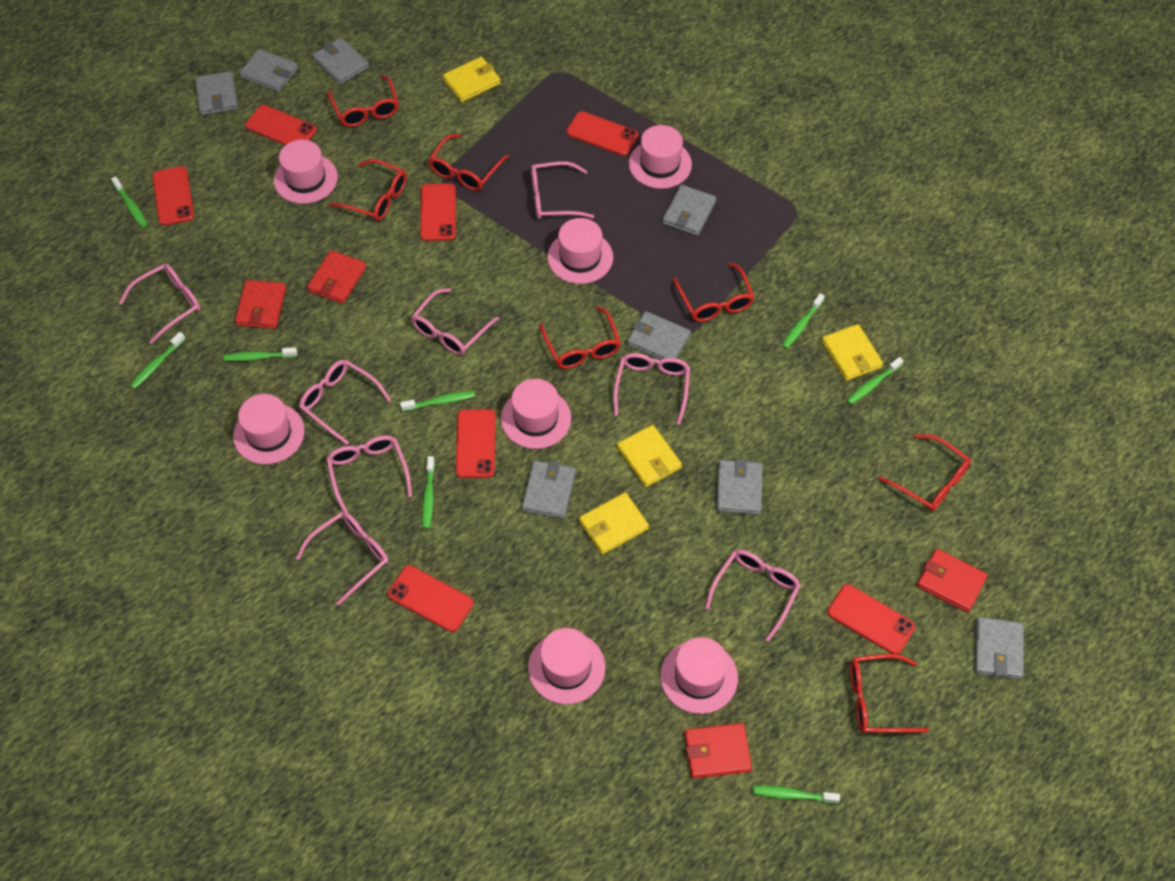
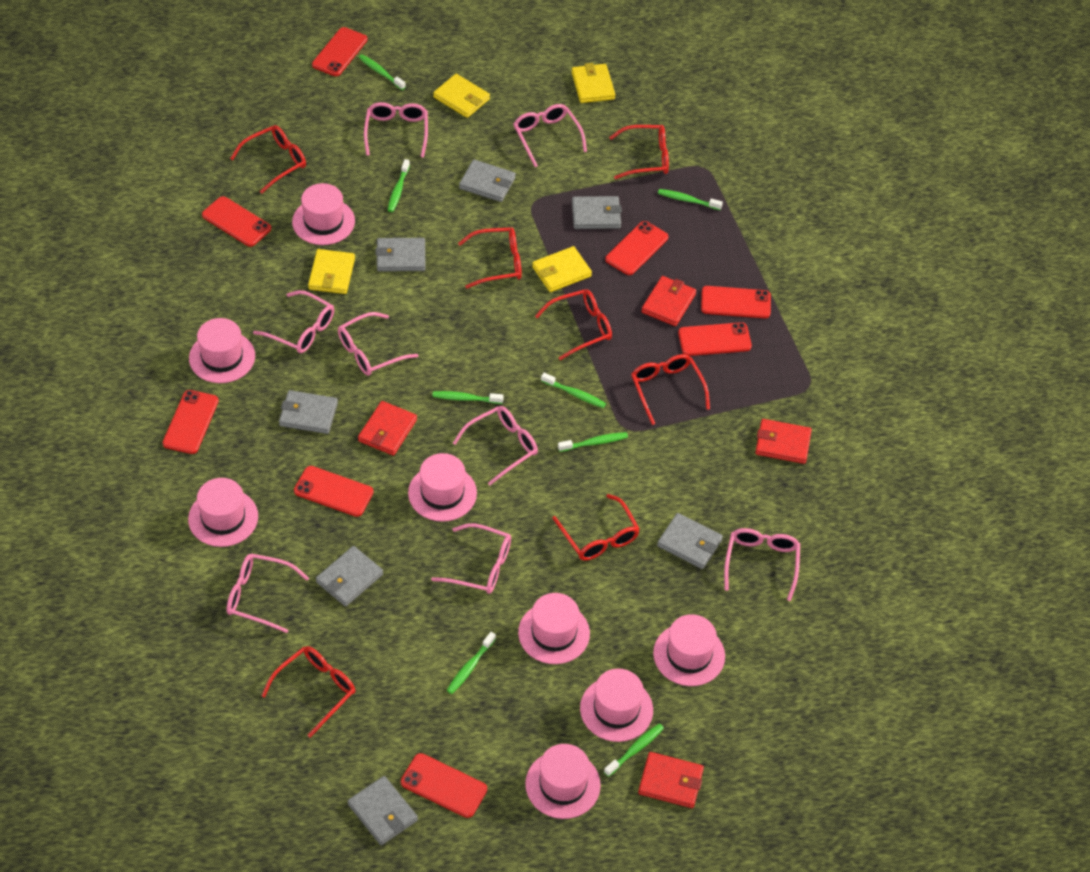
grey wallet: 8 -> 7
pink hat: 7 -> 8
red phone: 7 -> 8

